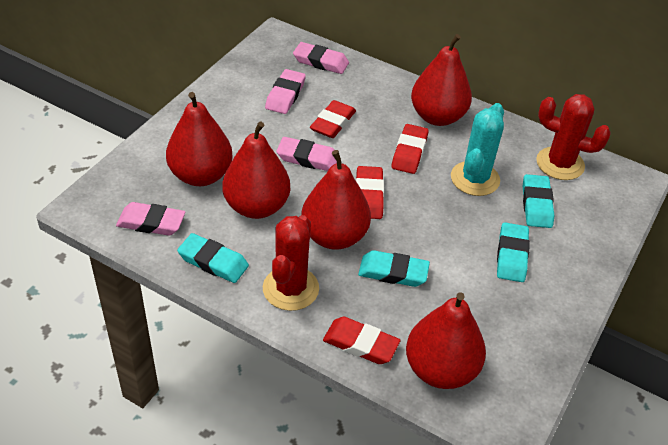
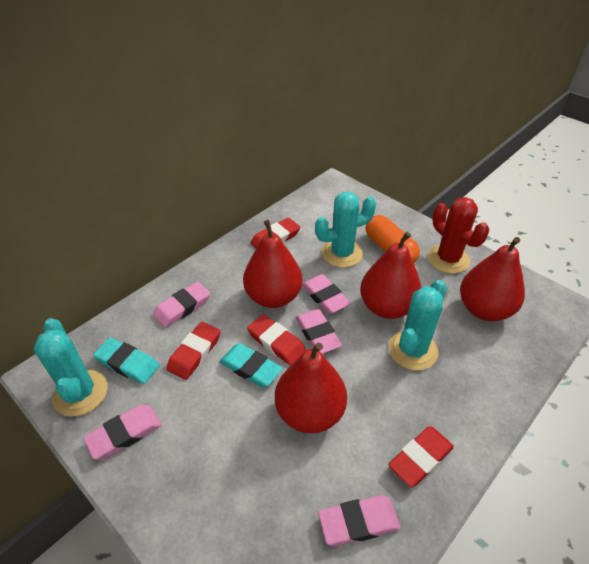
orange capsule: 0 -> 1
pink eraser: 4 -> 5
red cactus: 2 -> 1
red pear: 5 -> 4
turquoise cactus: 1 -> 3
turquoise eraser: 4 -> 2

